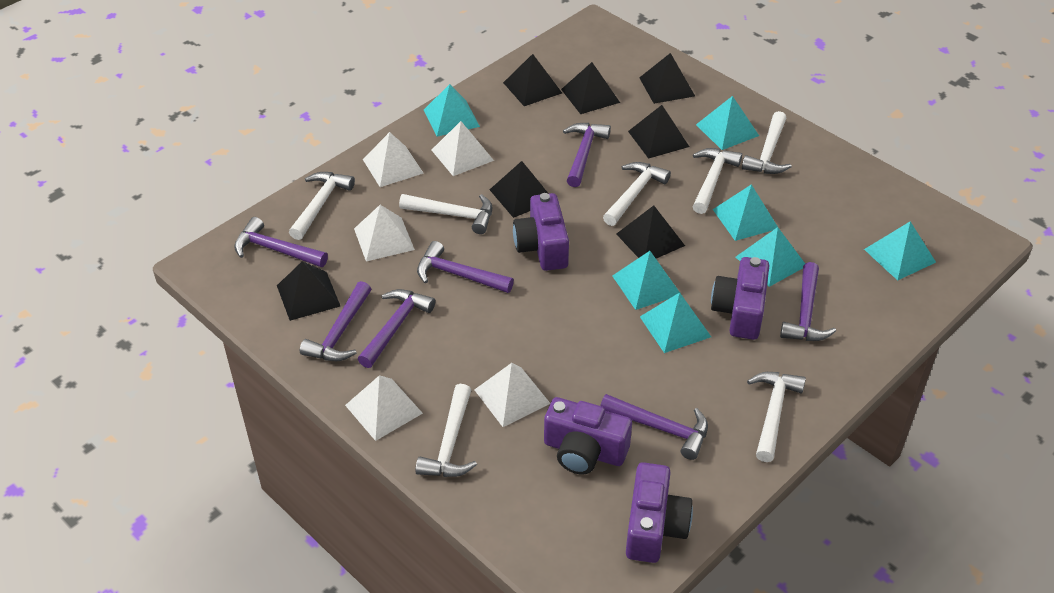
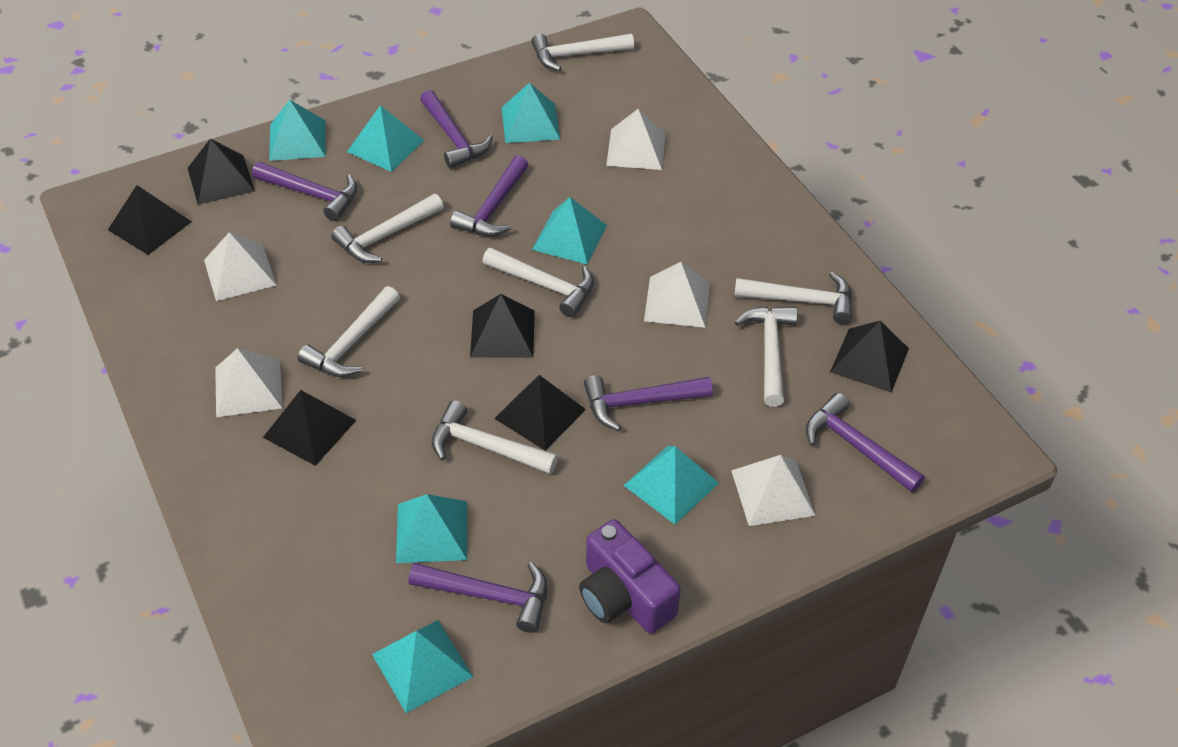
black pyramid: 7 -> 6
purple camera: 4 -> 1
purple hammer: 7 -> 6

